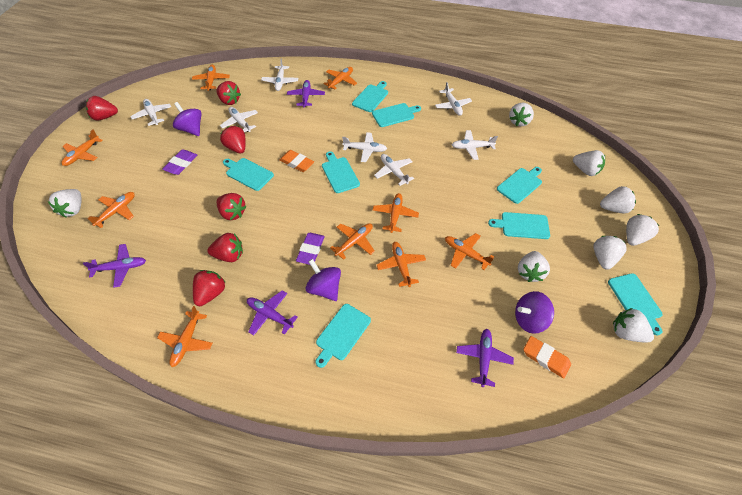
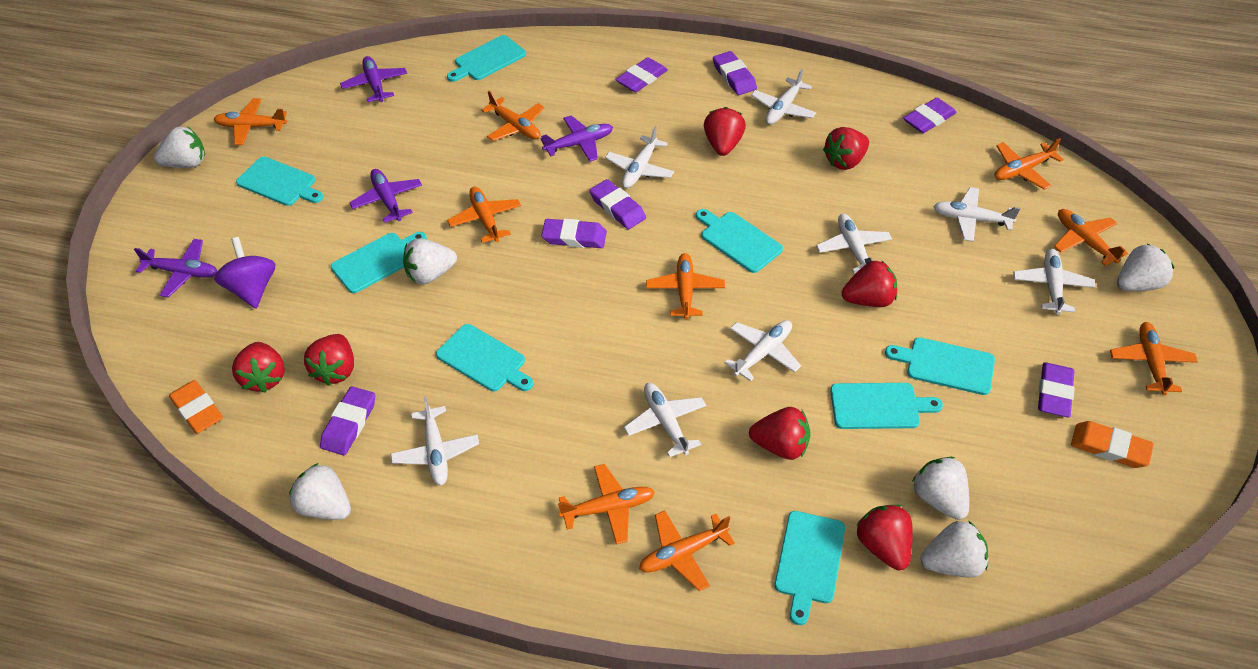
purple eraser: 2 -> 7
purple spinning top: 3 -> 1
red strawberry: 6 -> 7
white plane: 7 -> 8
white strawberry: 8 -> 6

